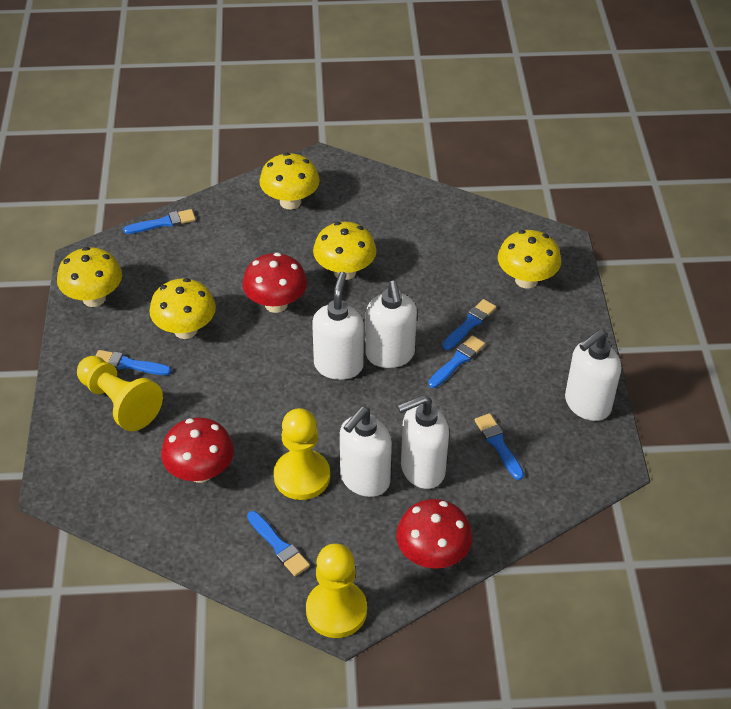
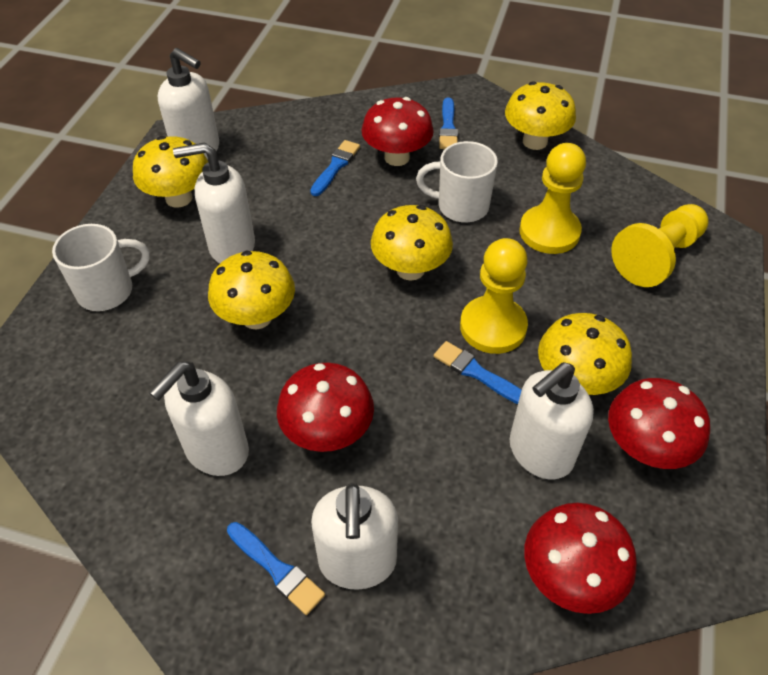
blue brush: 6 -> 4
red mushroom: 3 -> 4
white mug: 0 -> 2

